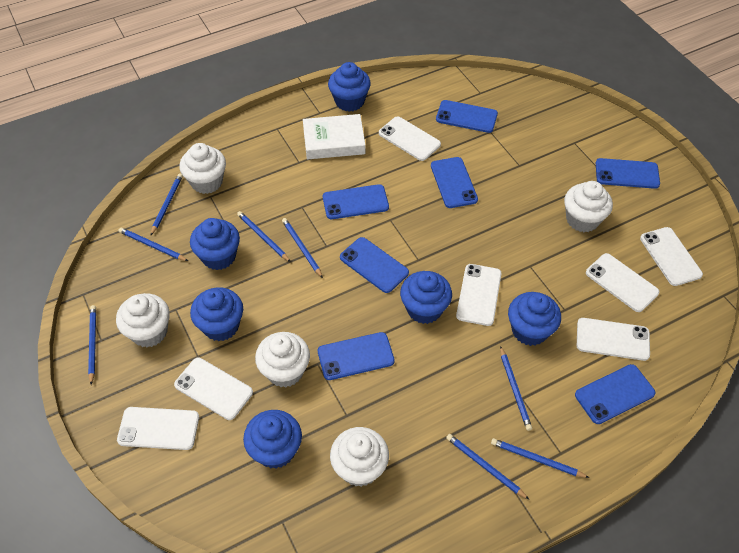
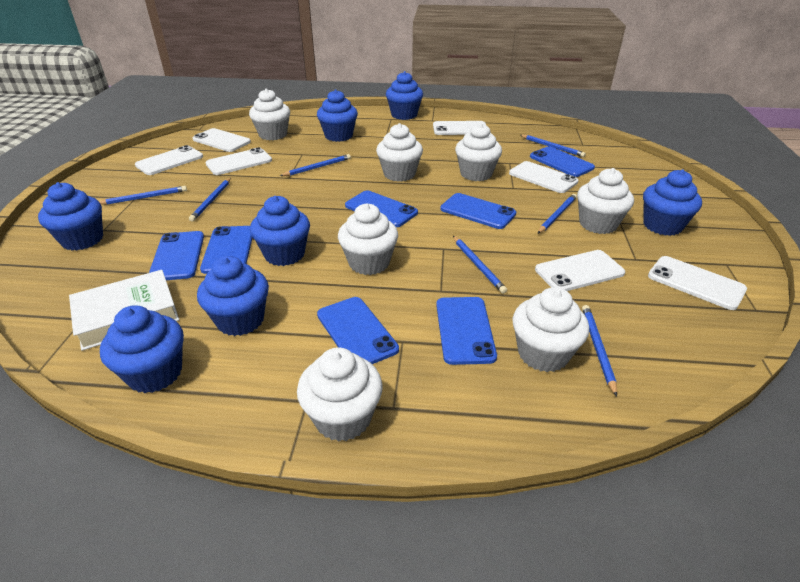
blue cupcake: 6 -> 7
blue pencil: 8 -> 7
white cupcake: 5 -> 7

